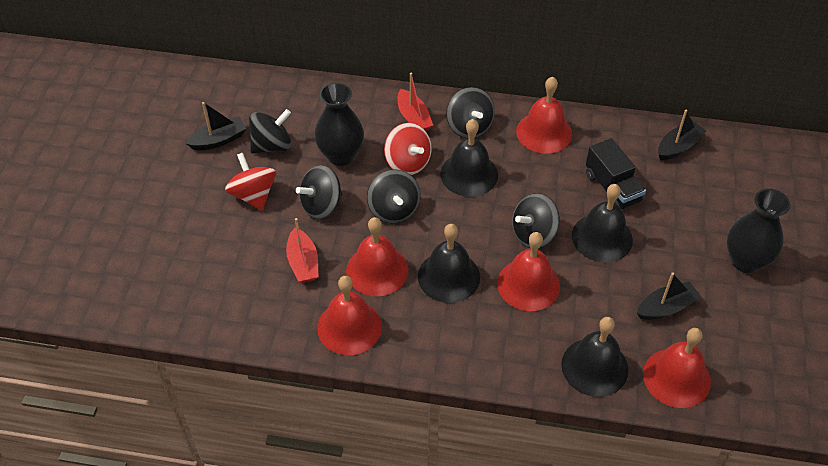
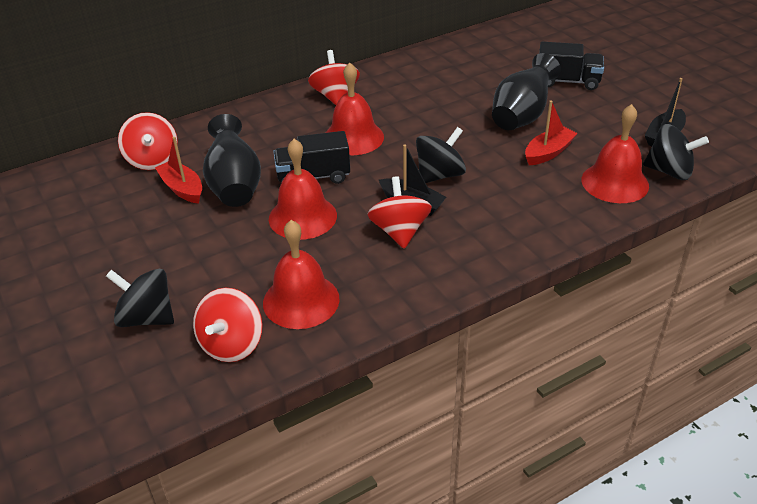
black bell: 4 -> 0
black boat: 3 -> 2
black spinning top: 5 -> 3
black truck: 1 -> 2
red bell: 5 -> 4
red spinning top: 2 -> 4

